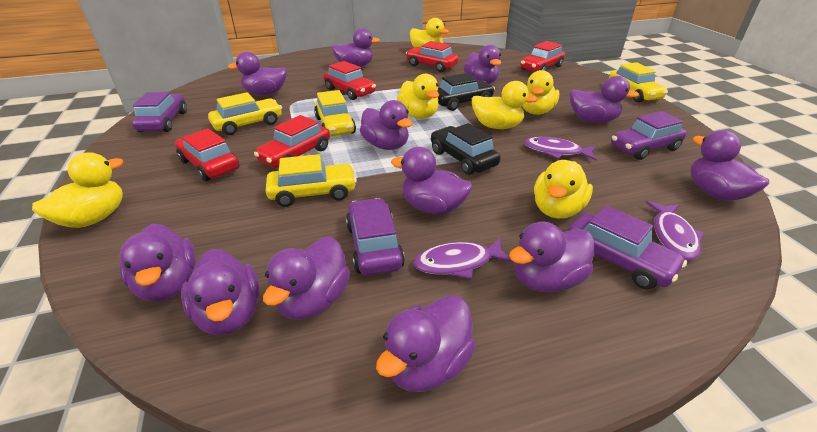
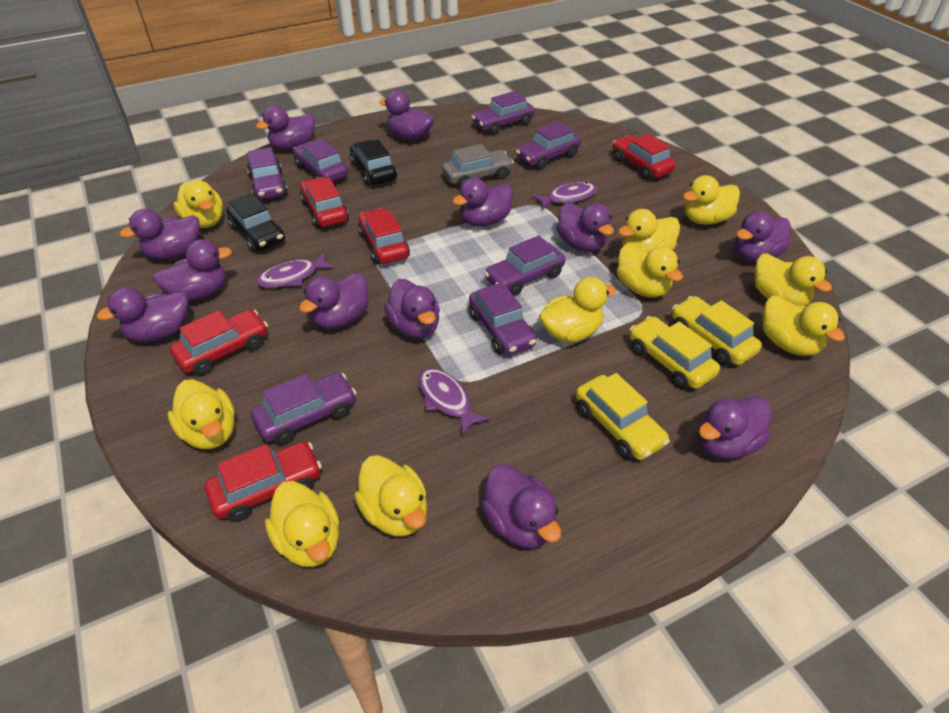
grey car: 0 -> 1
purple car: 4 -> 7
yellow car: 4 -> 3
yellow duck: 6 -> 10

